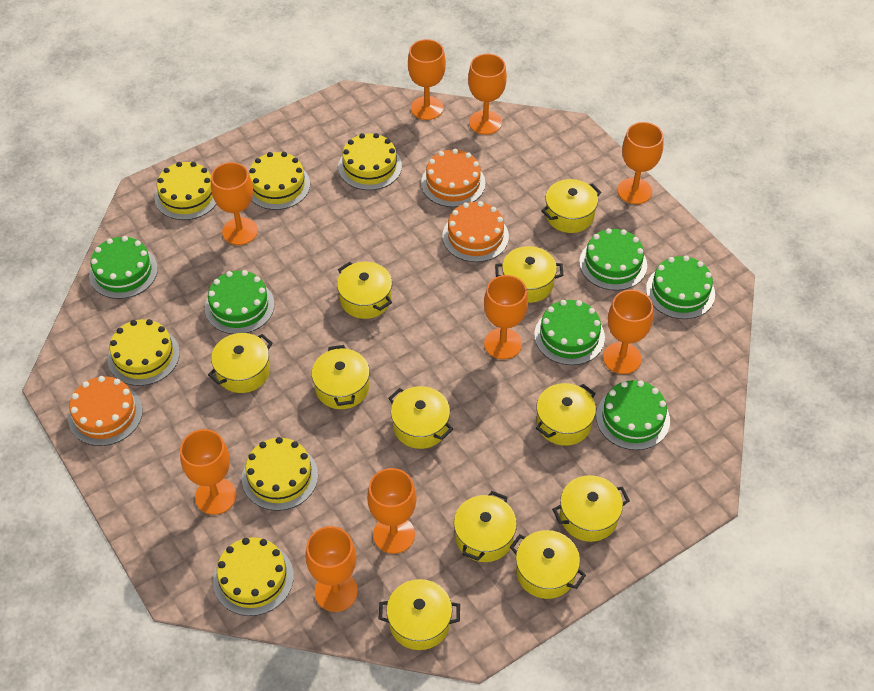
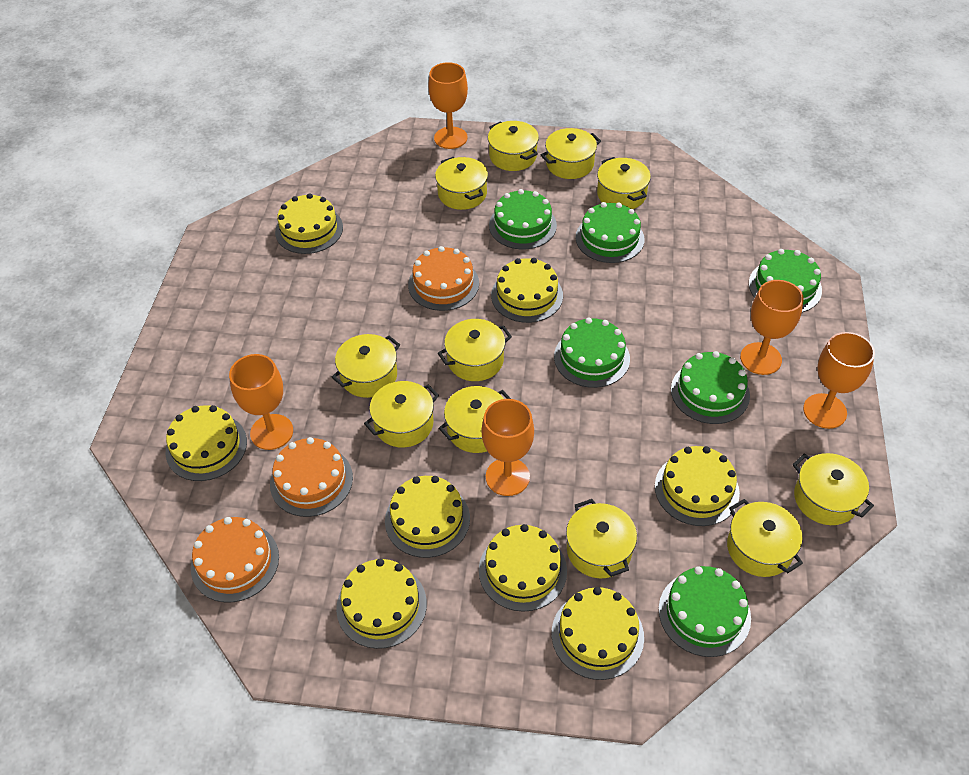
orange goblet: 9 -> 5
yellow cake: 6 -> 8

